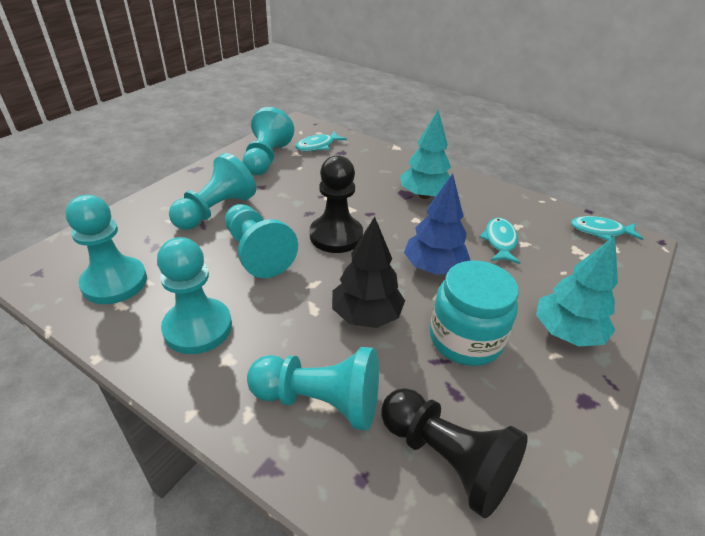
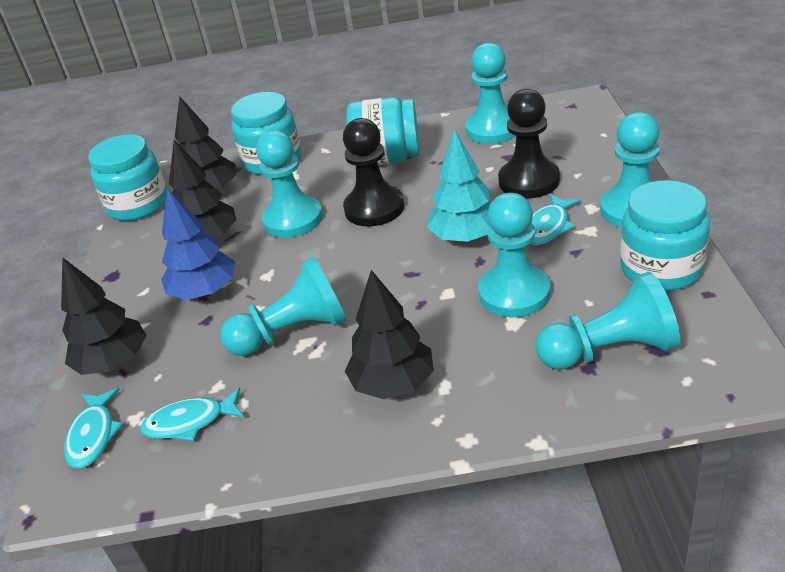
black tree: 1 -> 4
turquoise jar: 1 -> 4
turquoise tree: 2 -> 1

